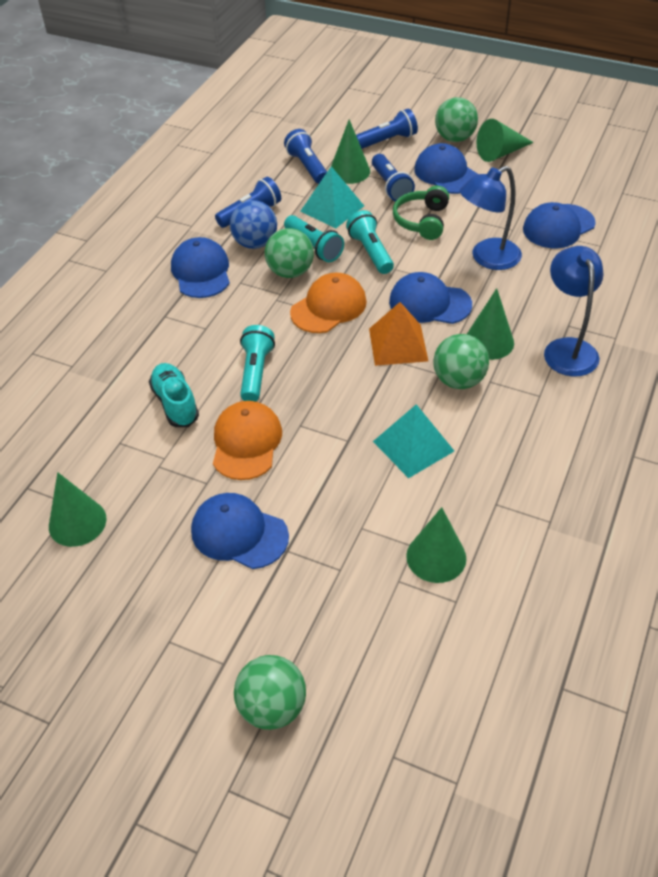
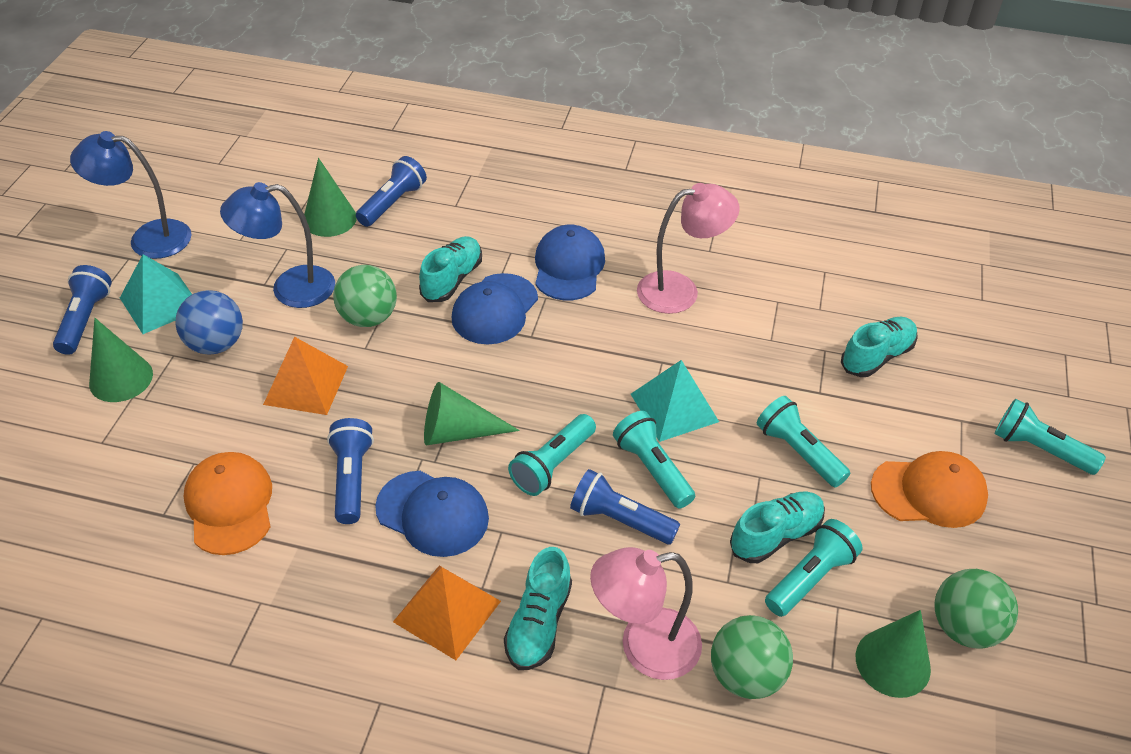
blue cap: 5 -> 3
green ball: 4 -> 3
green cone: 5 -> 4
green headphones: 1 -> 0
orange pyramid: 1 -> 2
pink lamp: 0 -> 2
turquoise flashlight: 3 -> 5
turquoise shoe: 1 -> 4

